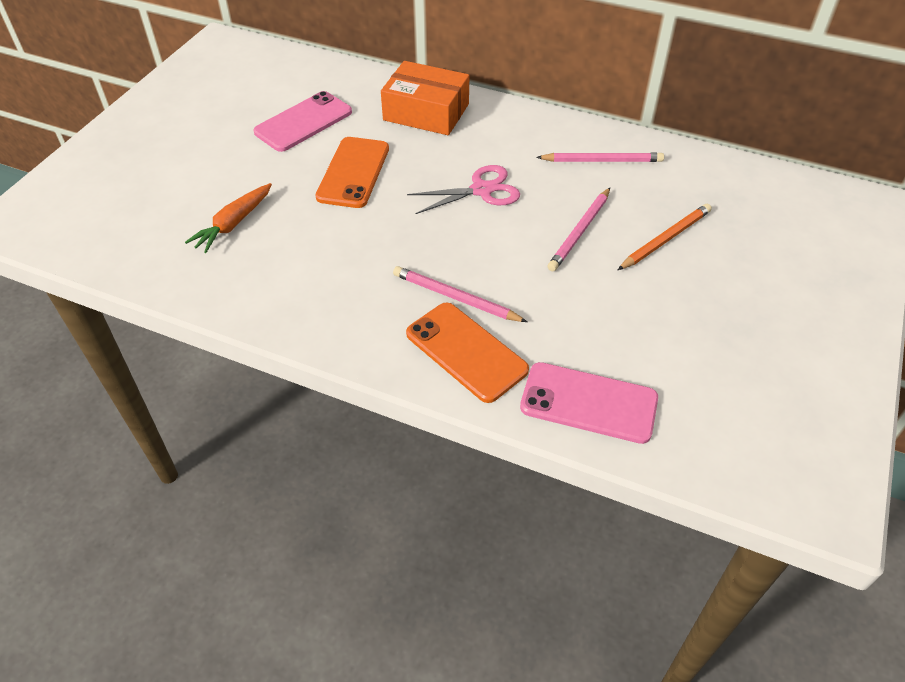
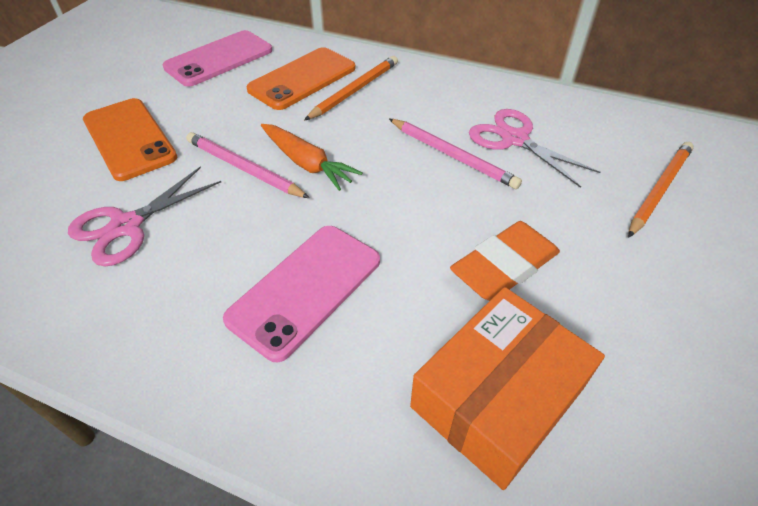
orange eraser: 0 -> 1
orange pencil: 1 -> 2
pink pencil: 3 -> 2
pink scissors: 1 -> 2

